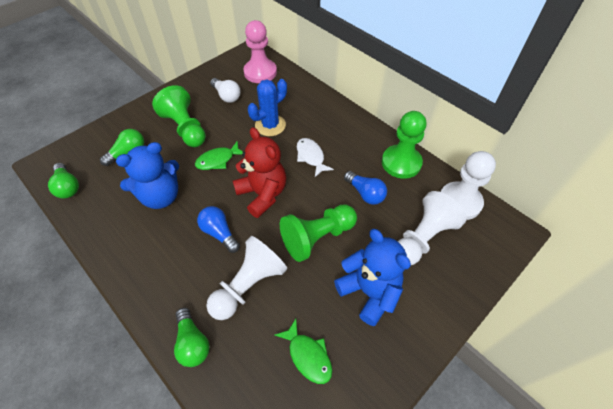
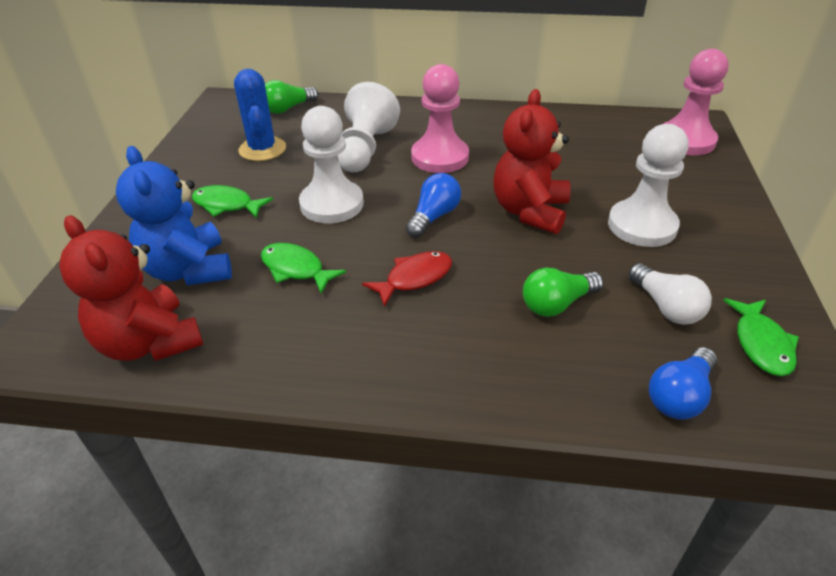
blue teddy bear: 2 -> 1
green fish: 2 -> 3
green light bulb: 3 -> 2
green pawn: 3 -> 0
pink pawn: 1 -> 2
red fish: 0 -> 1
red teddy bear: 1 -> 2
white fish: 1 -> 0

